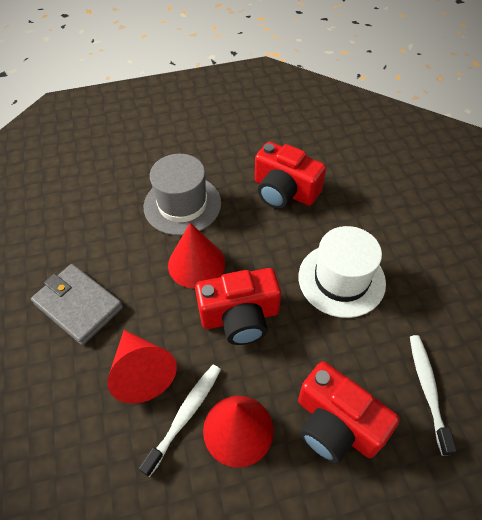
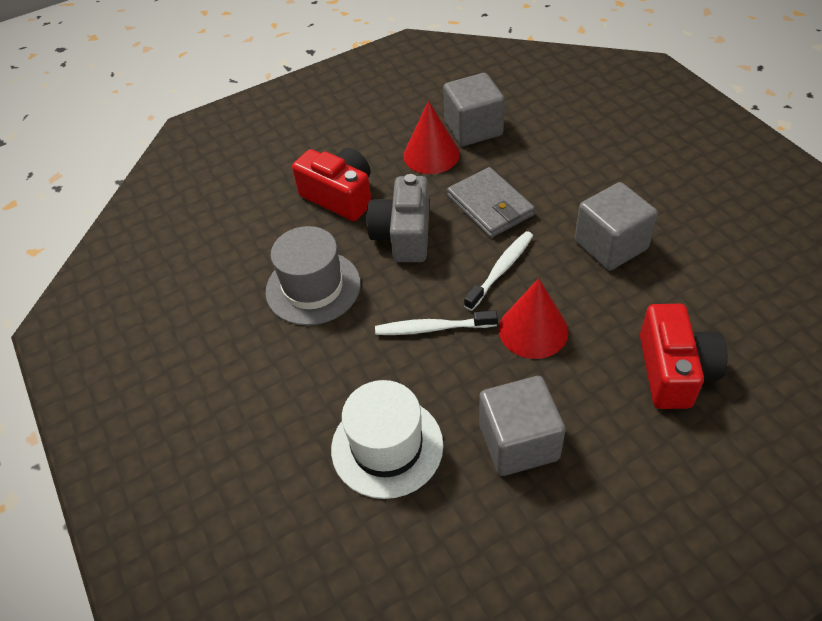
grey camera: 0 -> 1
grey cube: 0 -> 3
red camera: 3 -> 2
red cone: 3 -> 2

